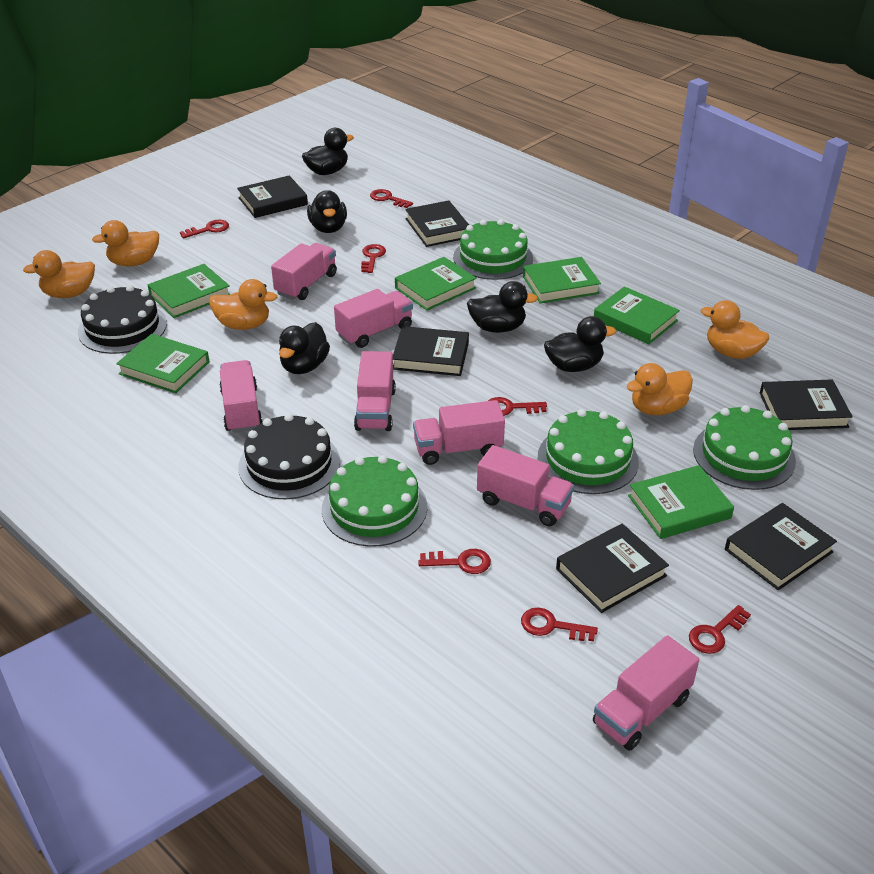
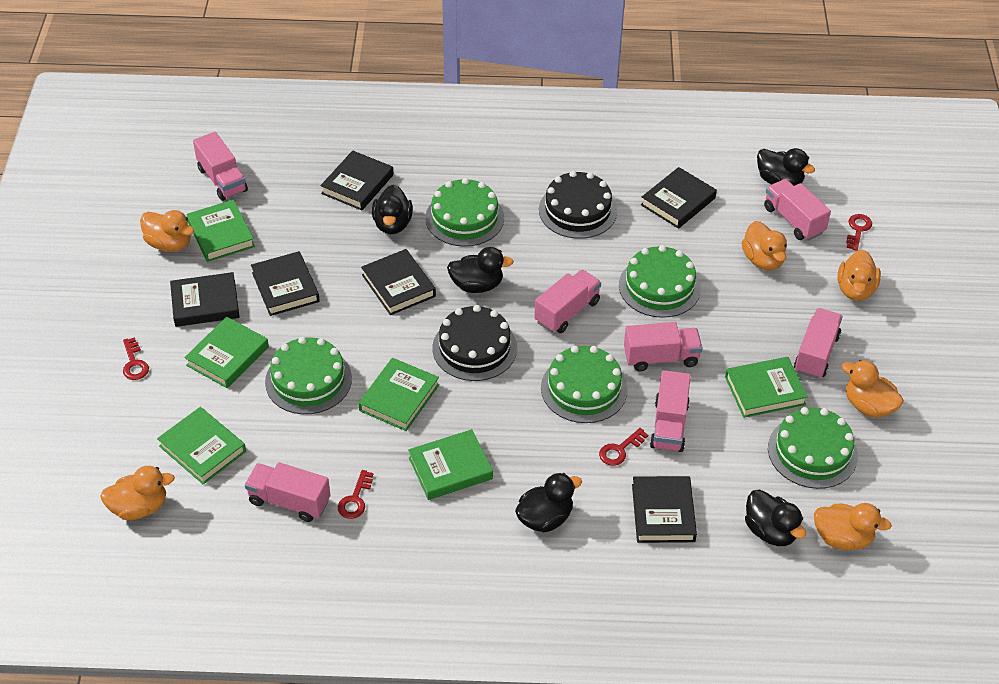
green cake: 4 -> 5
orange duck: 5 -> 6
red key: 7 -> 4

